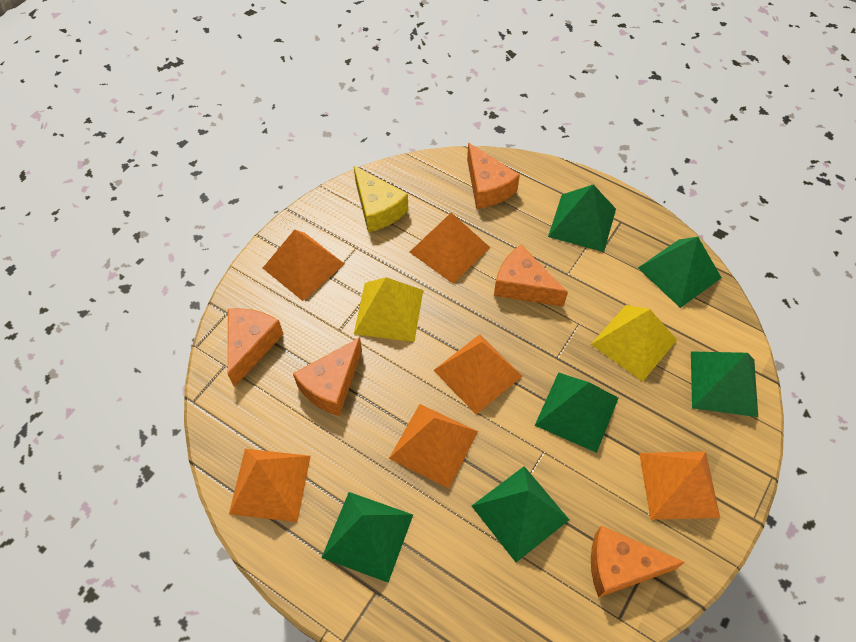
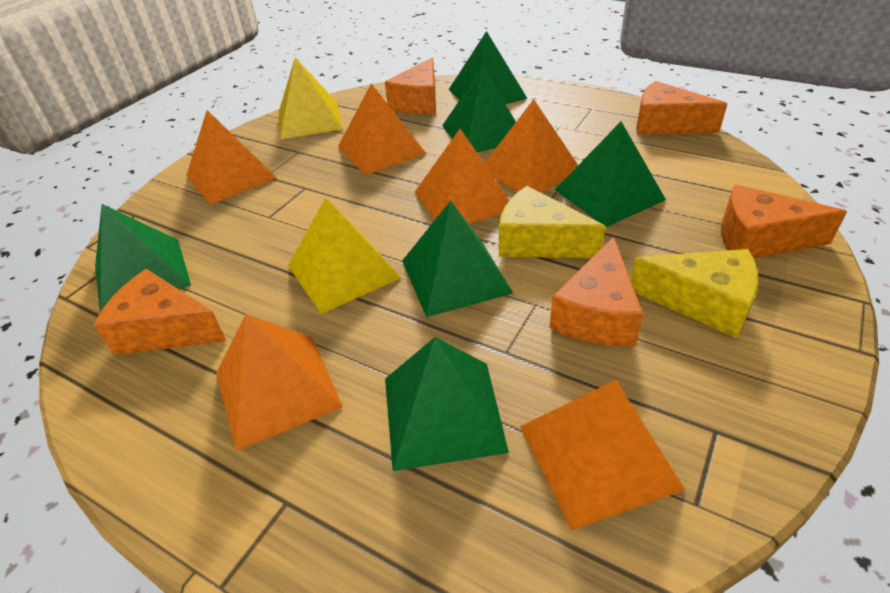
yellow cheese: 1 -> 2

